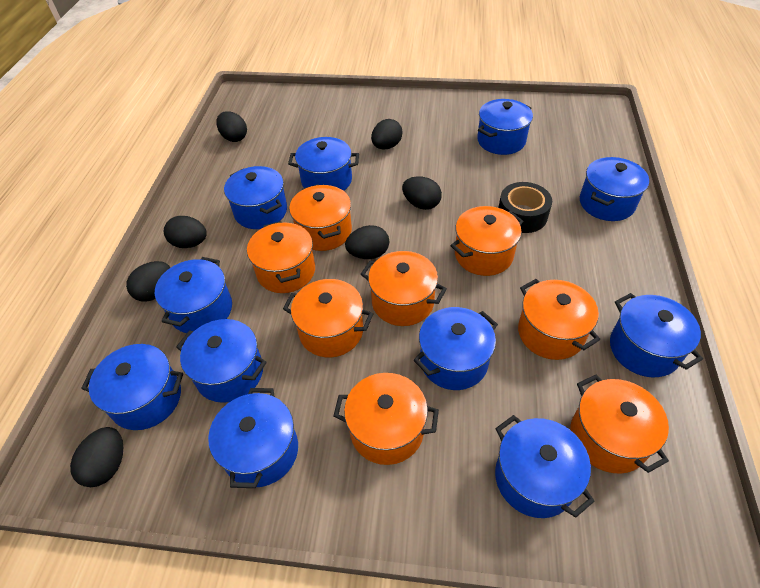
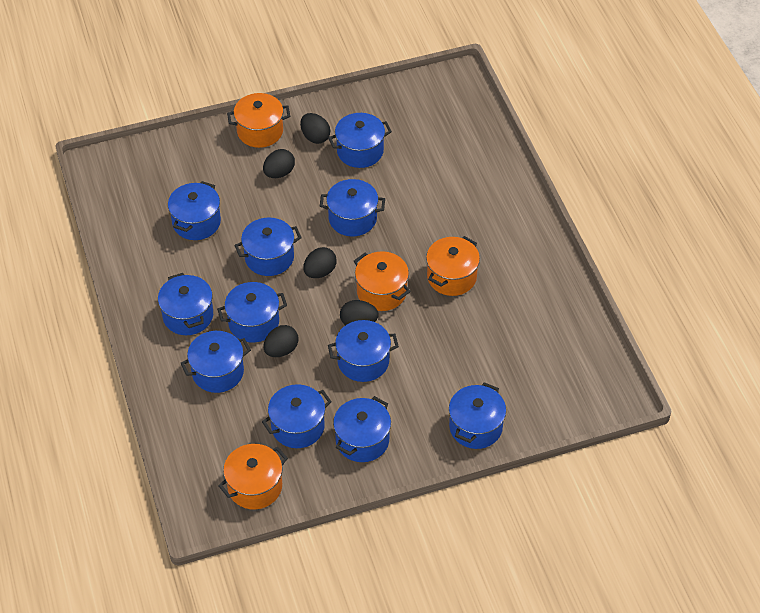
black egg: 7 -> 5
black tape: 1 -> 0
orange pot: 8 -> 4

